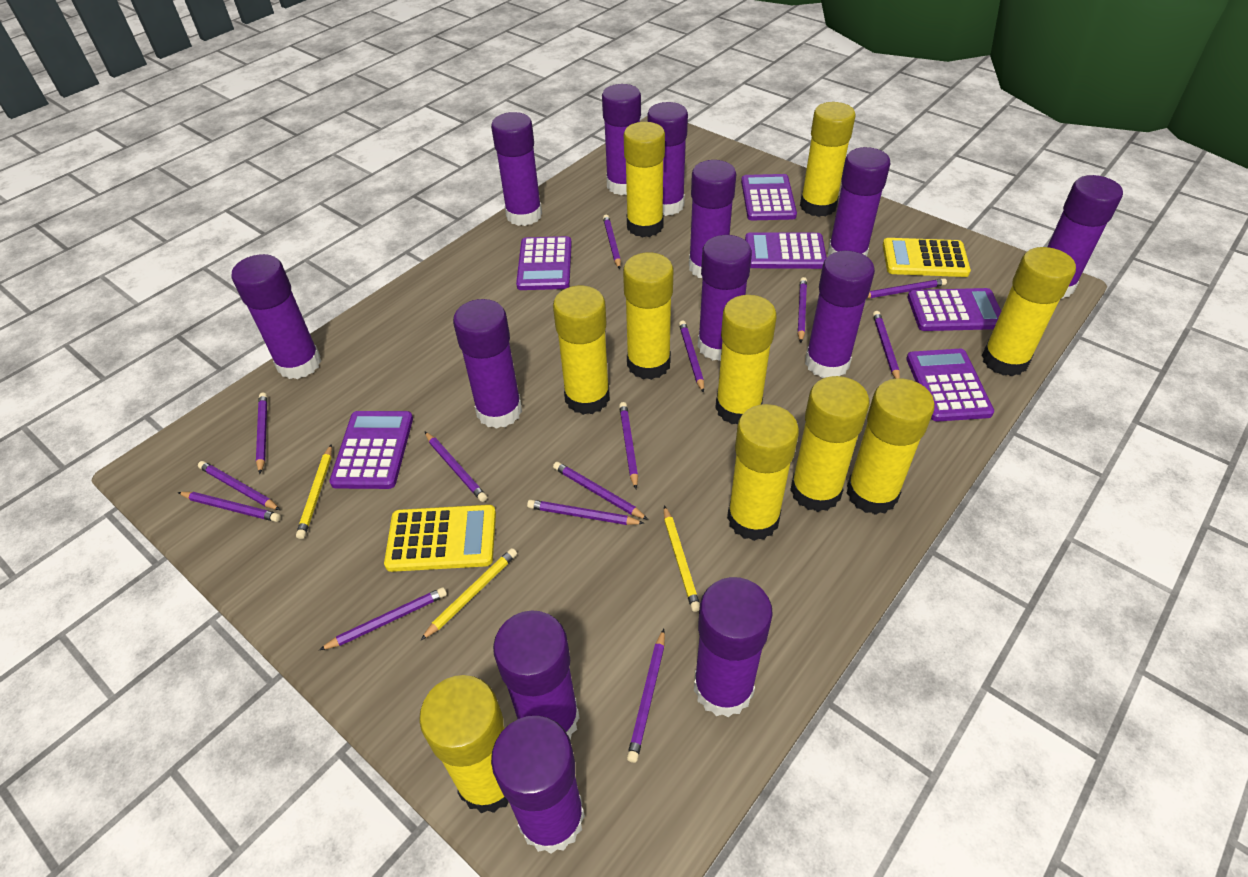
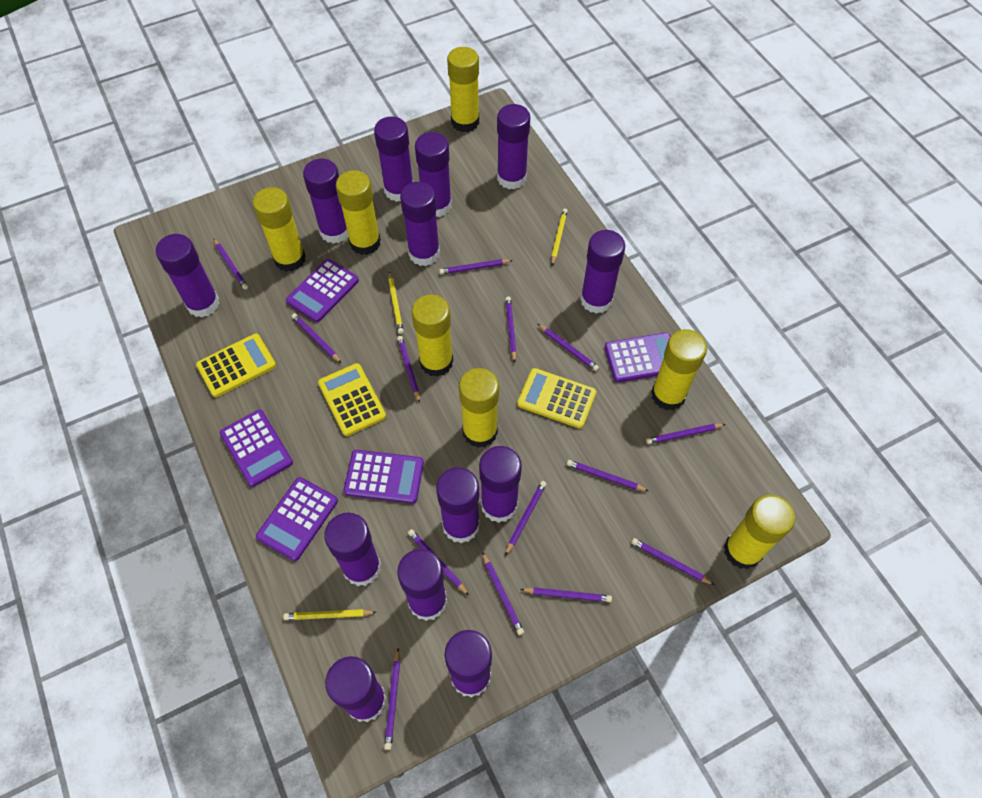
purple calculator: 6 -> 5
yellow calculator: 2 -> 3
yellow glue stick: 10 -> 7

